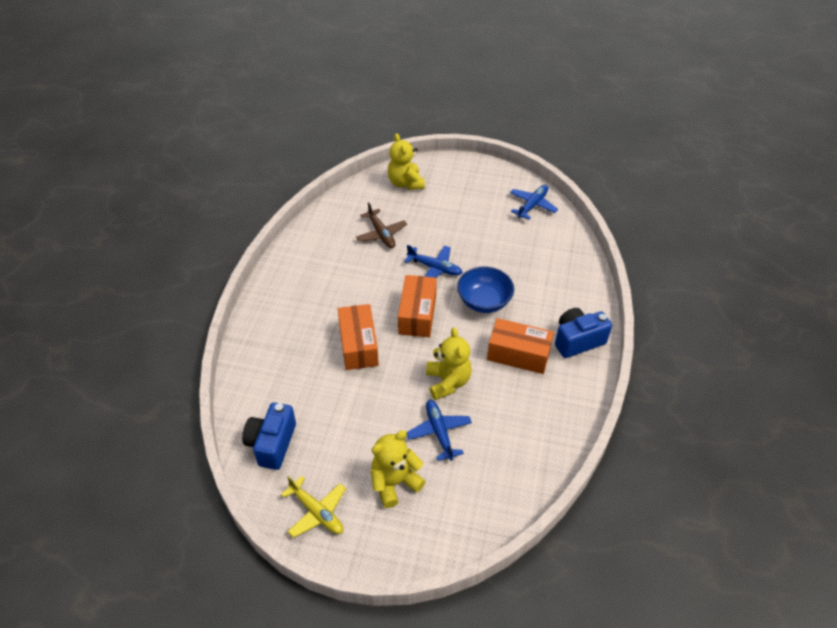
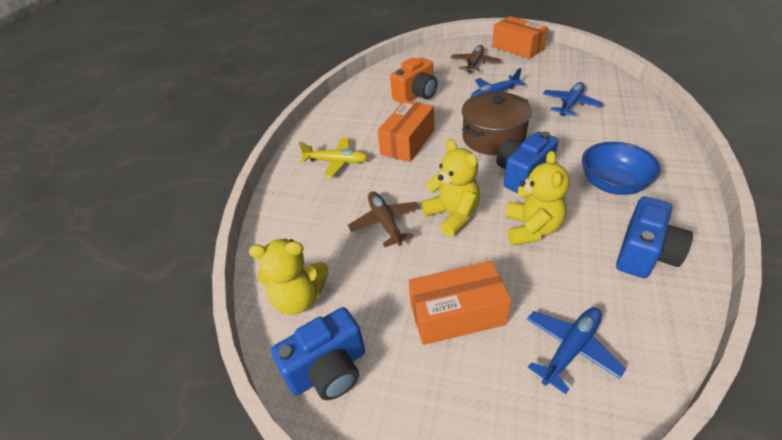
blue camera: 2 -> 3
brown plane: 1 -> 2
brown pot: 0 -> 1
orange camera: 0 -> 1

